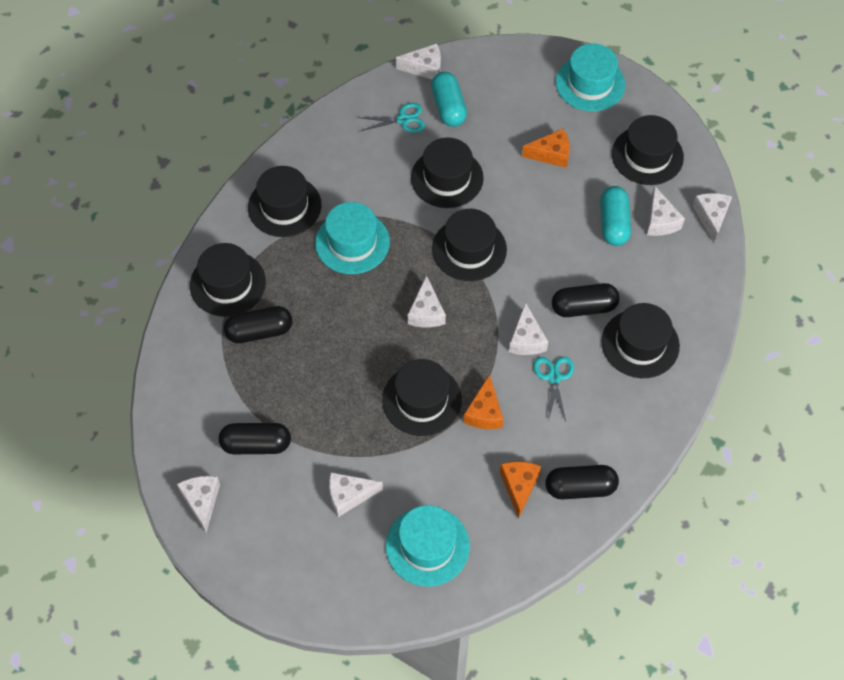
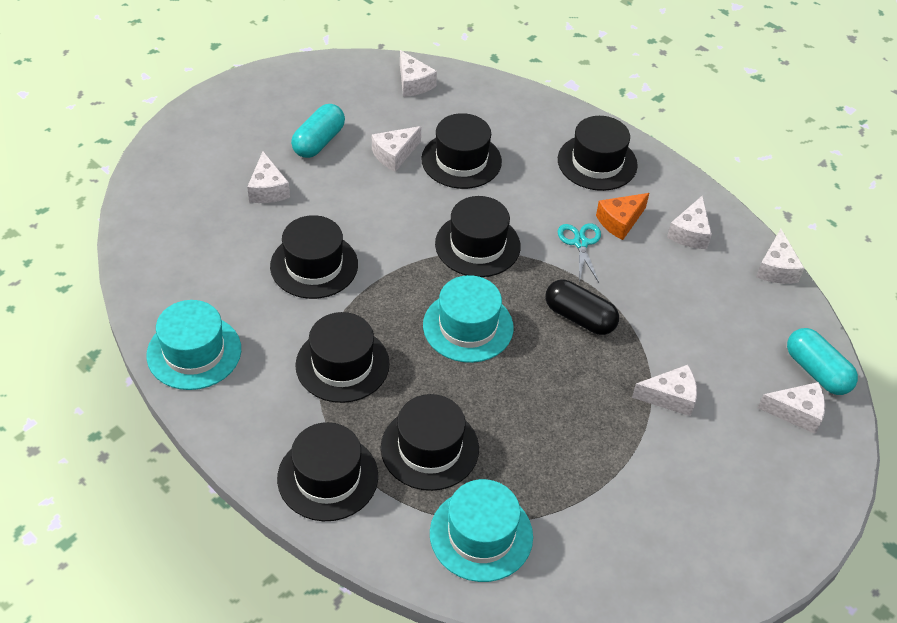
black capsule: 4 -> 1
orange cheese: 3 -> 1
turquoise scissors: 2 -> 1

